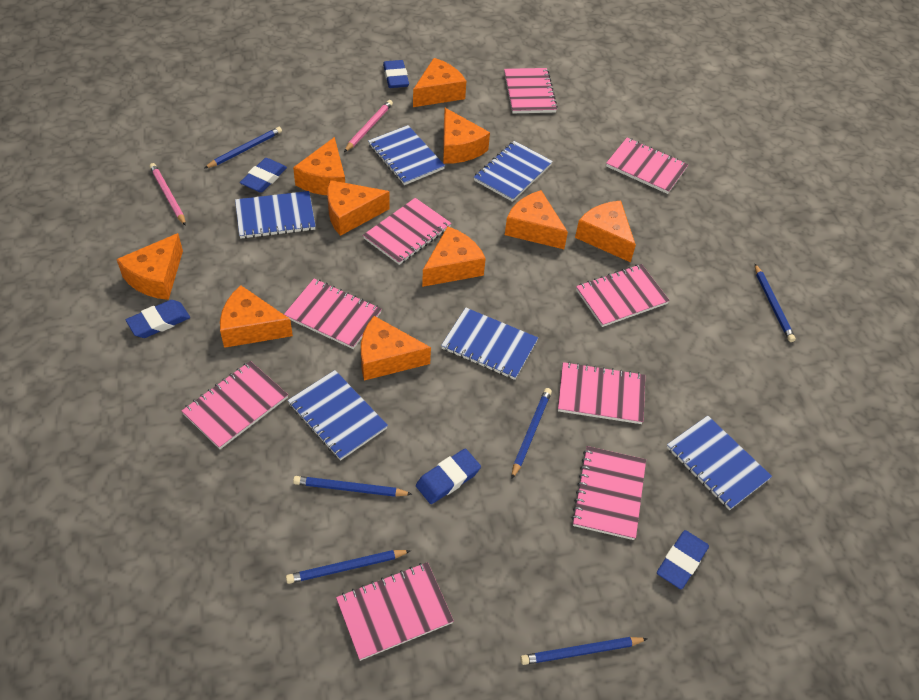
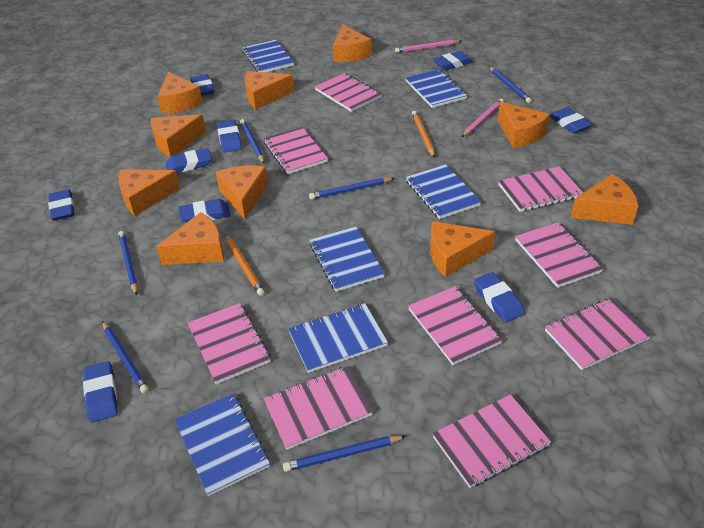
blue eraser: 5 -> 9
orange pencil: 0 -> 2

